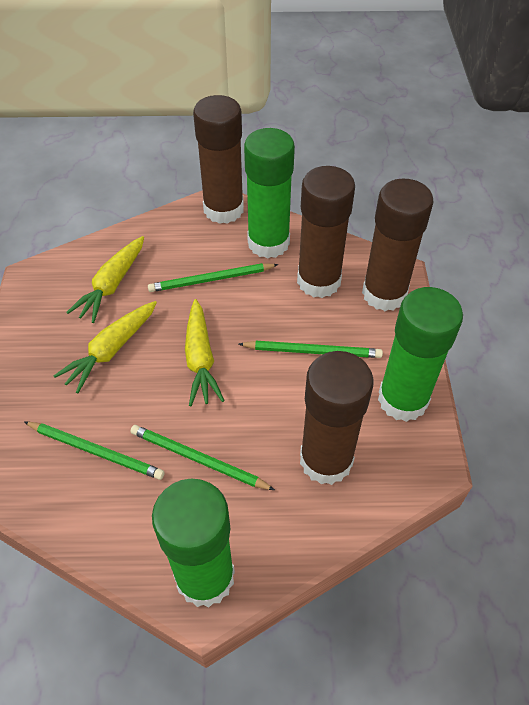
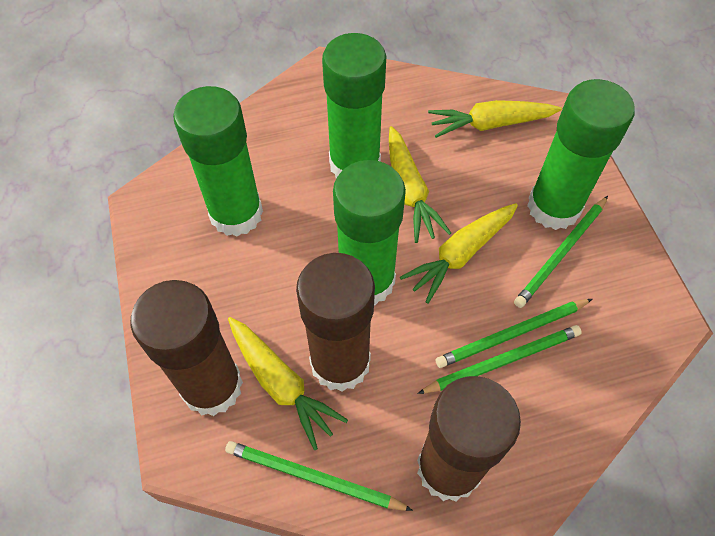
brown glue stick: 4 -> 3
green glue stick: 3 -> 4
yellow carrot: 3 -> 4

